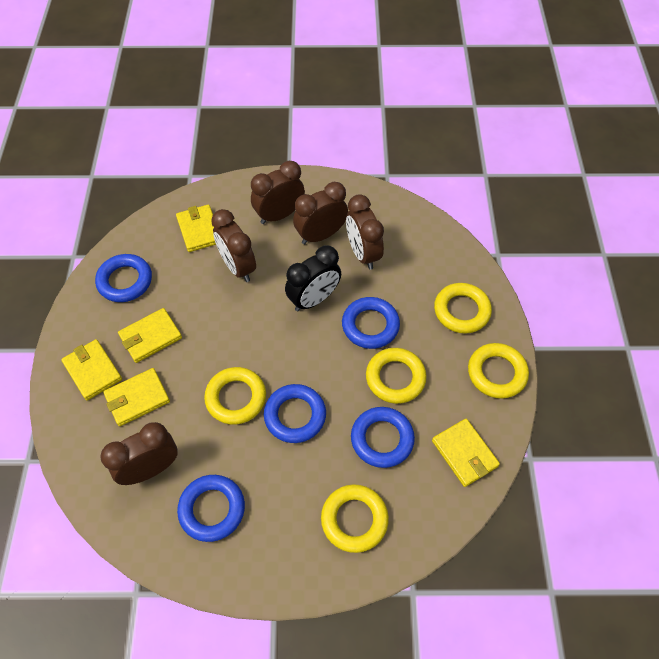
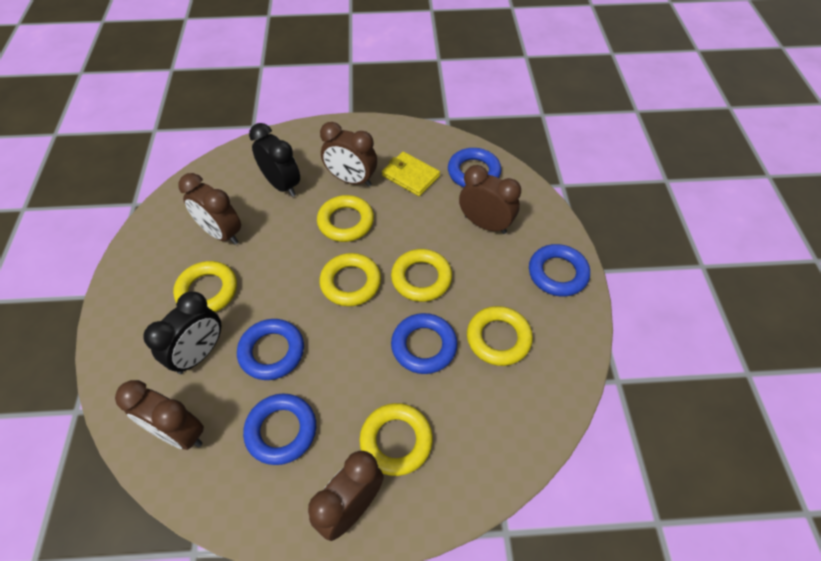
black clock: 1 -> 2
yellow ring: 5 -> 6
yellow wallet: 5 -> 1

